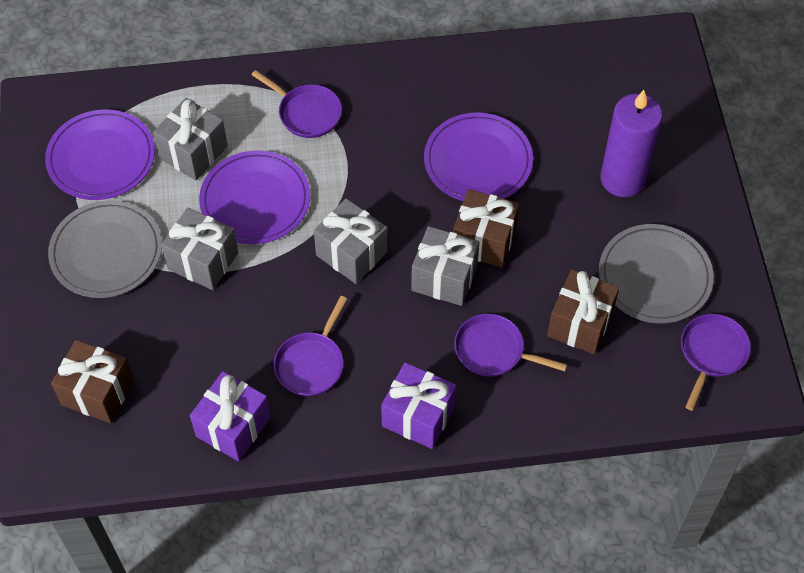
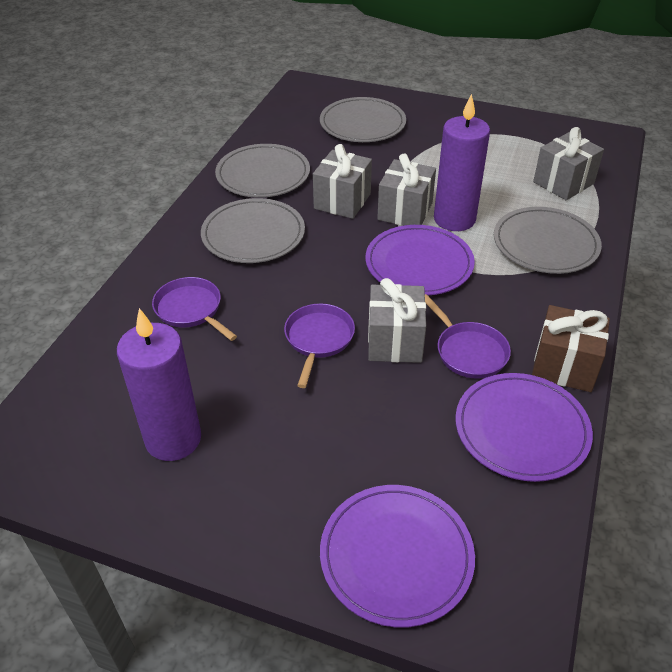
brown gift: 3 -> 1
grey plate: 2 -> 4
purple candle: 1 -> 2
purple gift: 2 -> 0
purple pan: 4 -> 3

